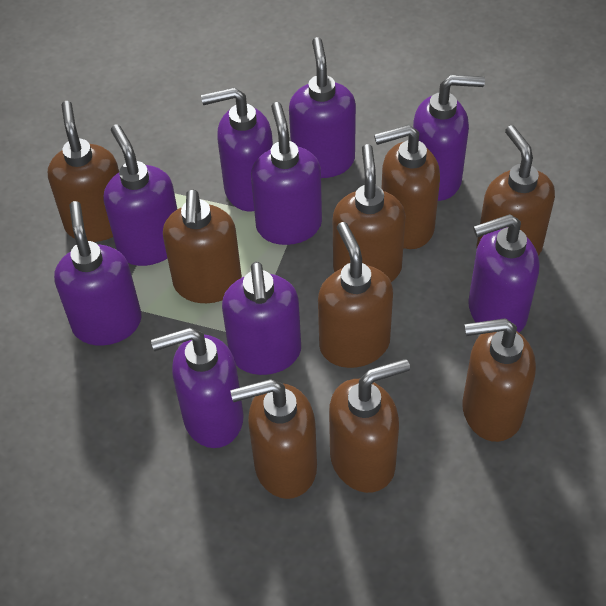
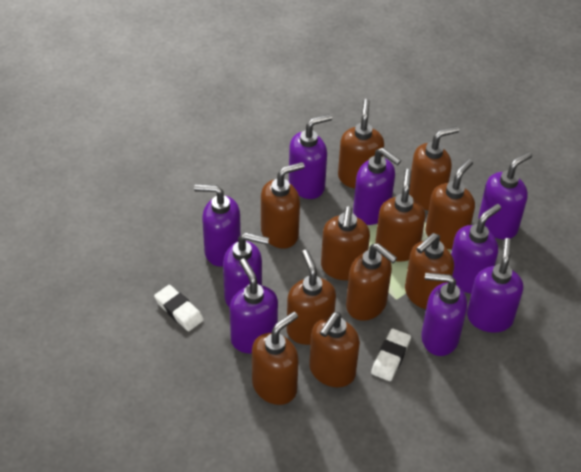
brown soap dispenser: 9 -> 11
white eraser: 0 -> 2

